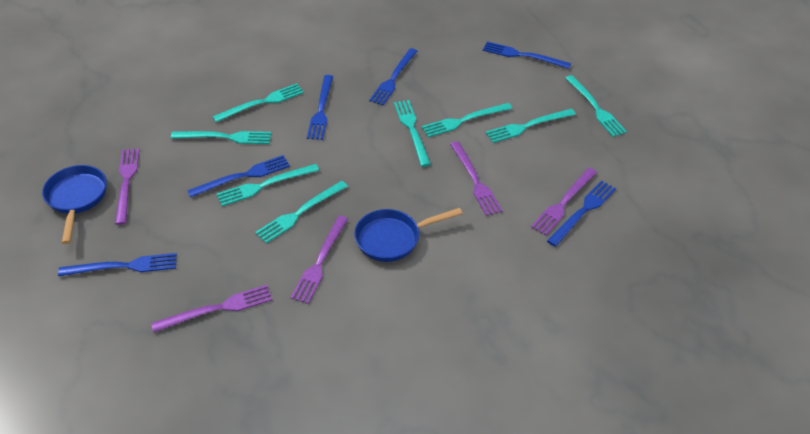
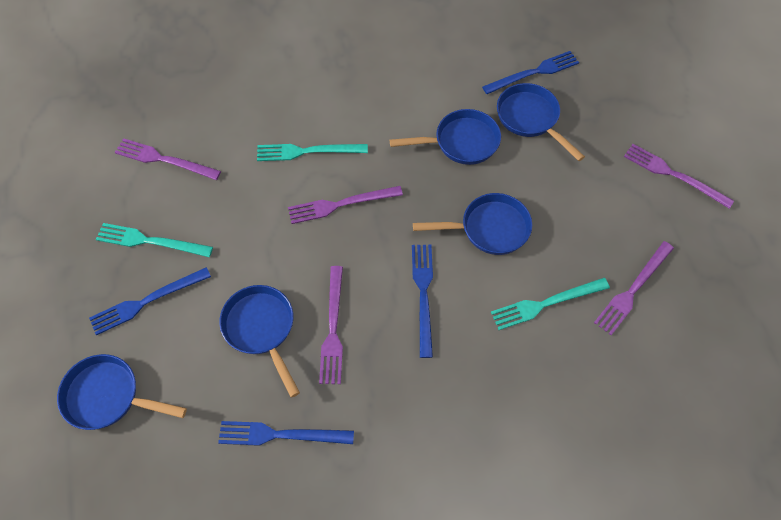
blue fork: 6 -> 4
blue pan: 2 -> 5
turquoise fork: 8 -> 3

